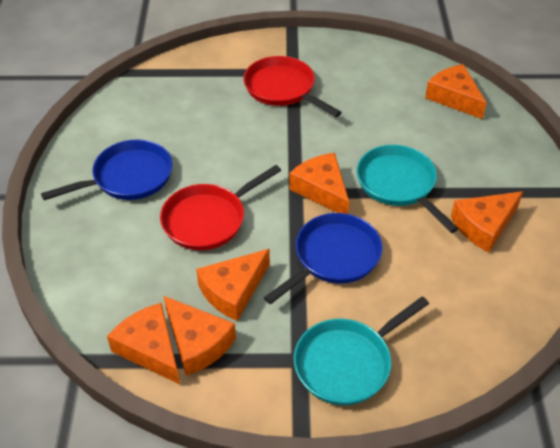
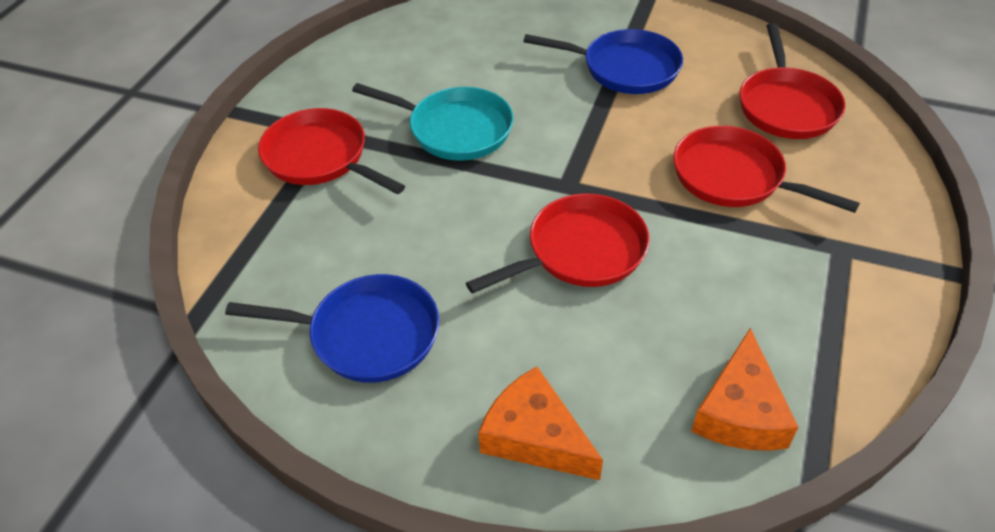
orange cheese: 6 -> 2
red pan: 2 -> 4
turquoise pan: 2 -> 1

